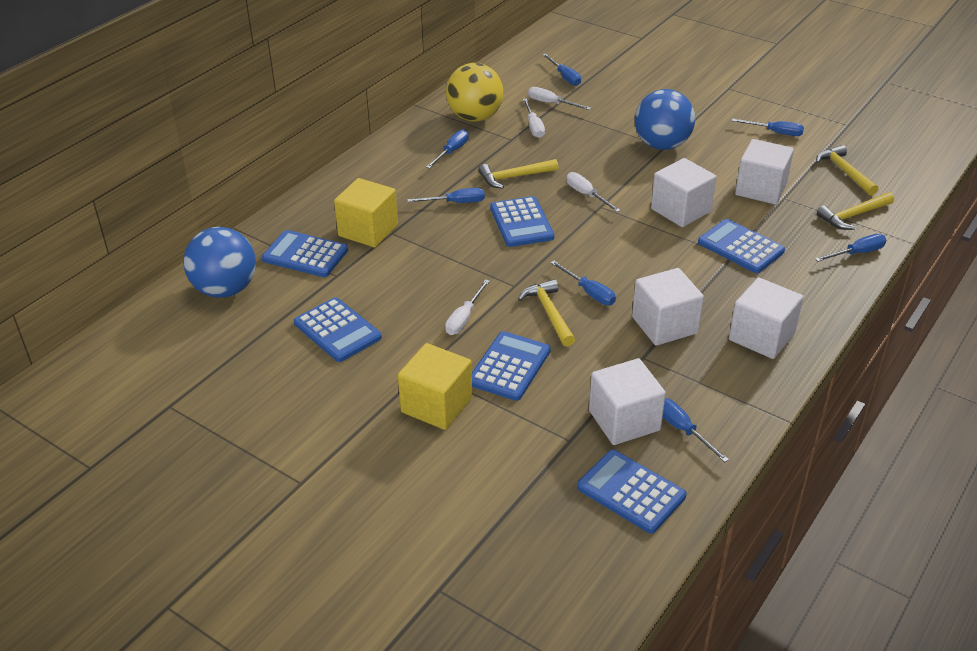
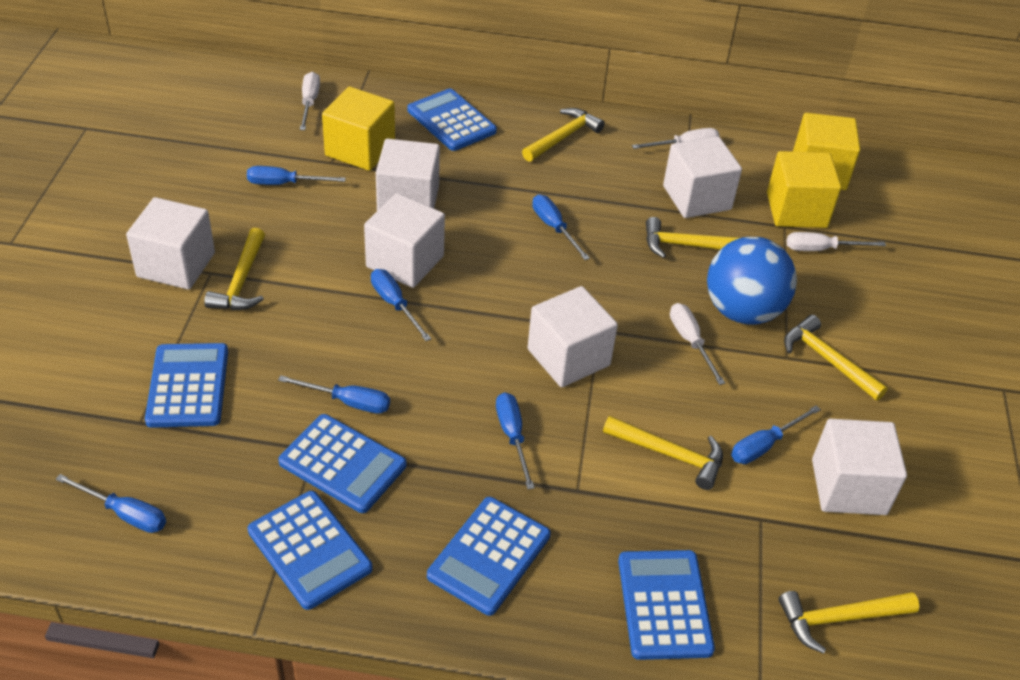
blue ball: 2 -> 1
white cube: 5 -> 6
yellow ball: 1 -> 0
yellow cube: 2 -> 3
yellow hammer: 4 -> 6

